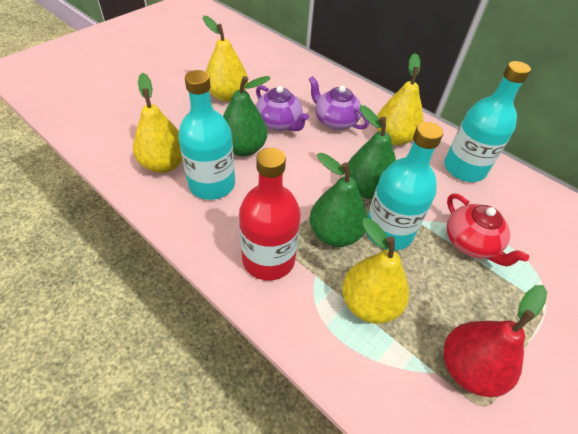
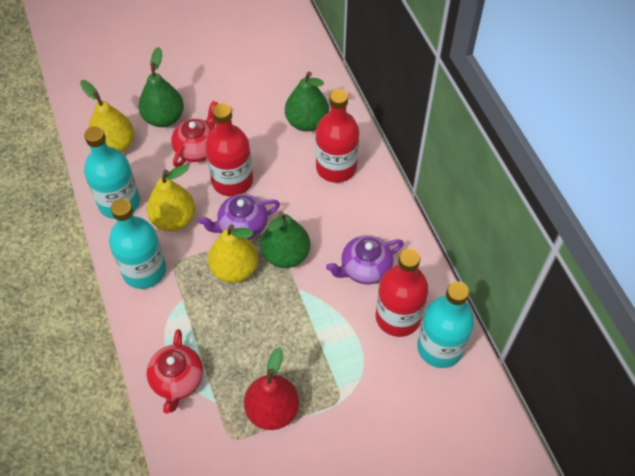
red bottle: 1 -> 3
red teapot: 1 -> 2
yellow pear: 4 -> 3

